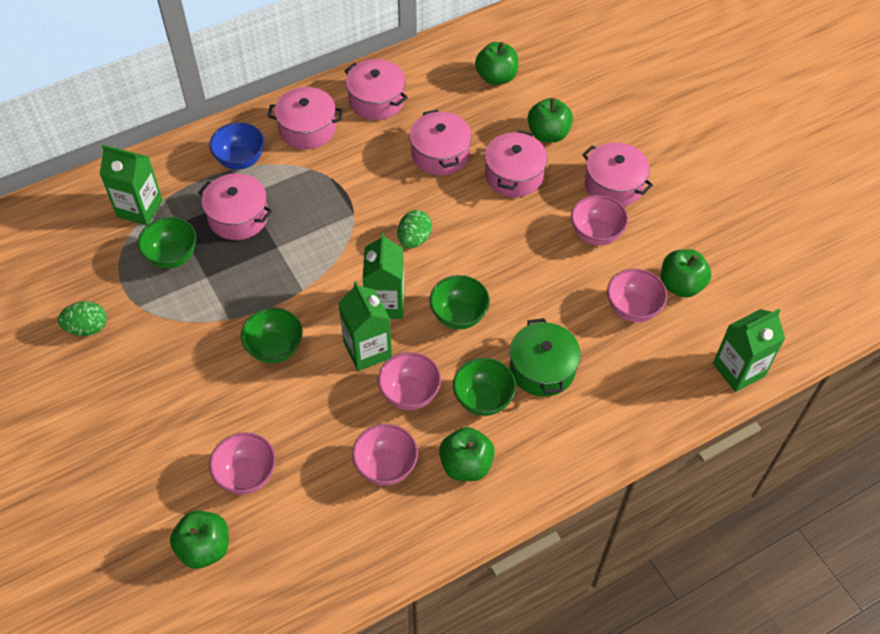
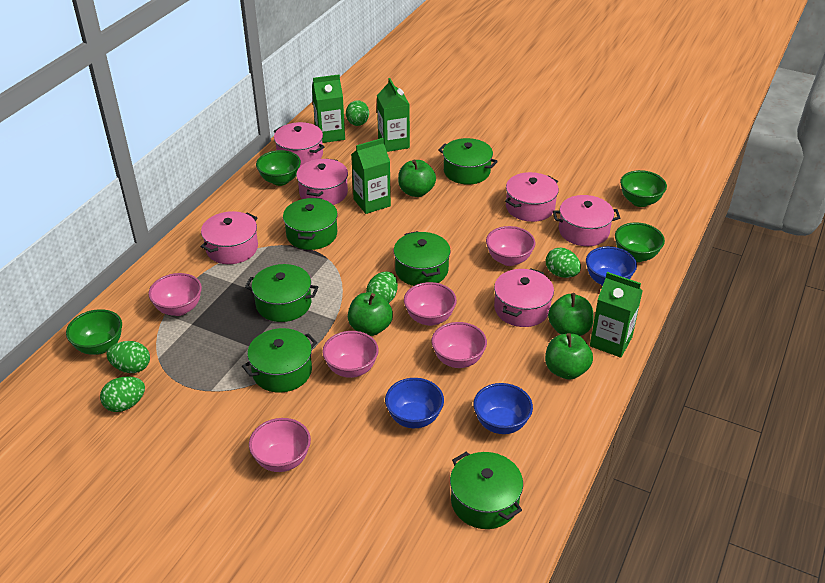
blue bowl: 1 -> 3
green apple: 5 -> 4
green egg: 2 -> 5
green pot: 1 -> 6
pink bowl: 5 -> 6

